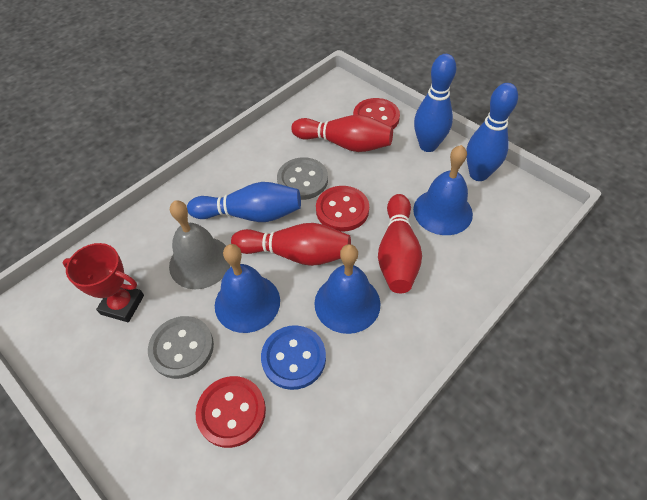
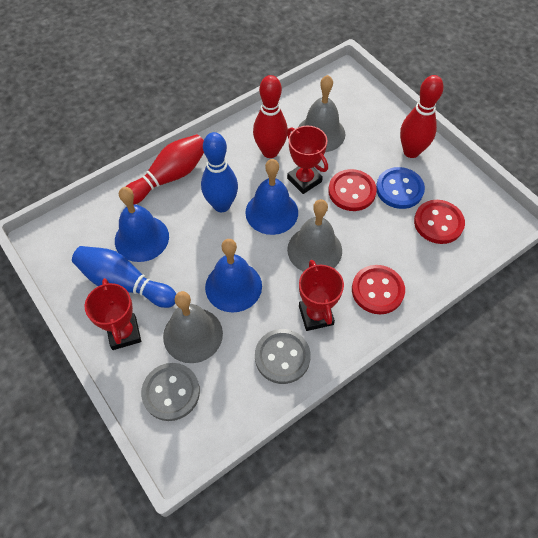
blue bowling pin: 3 -> 2
grey bell: 1 -> 3
red trophy: 1 -> 3

